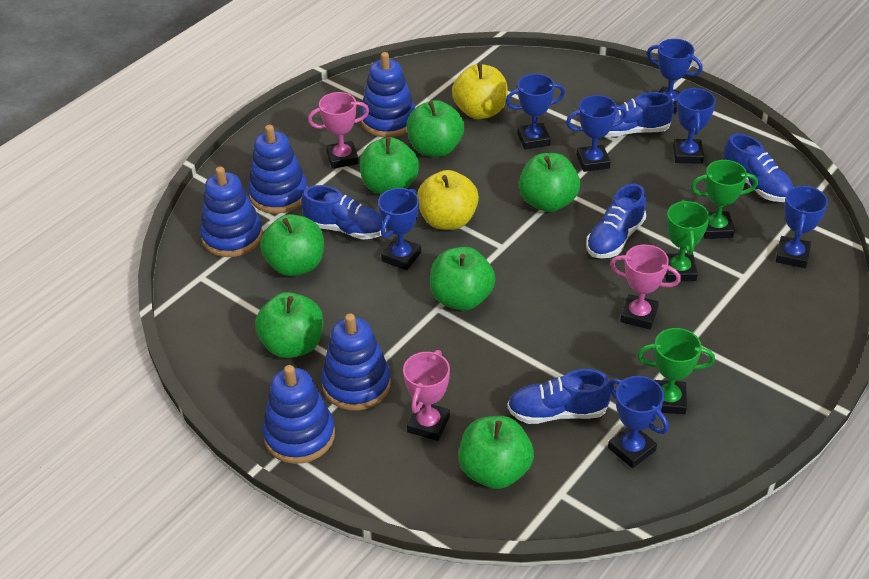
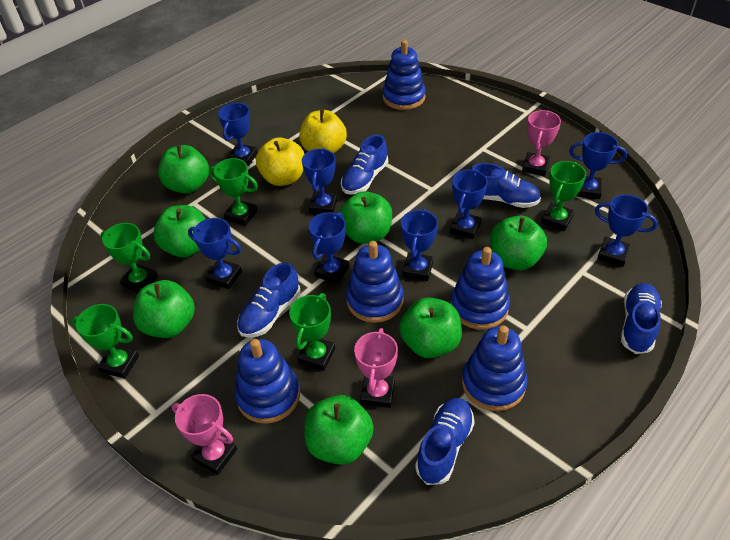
blue trophy: 7 -> 8
green trophy: 3 -> 5

